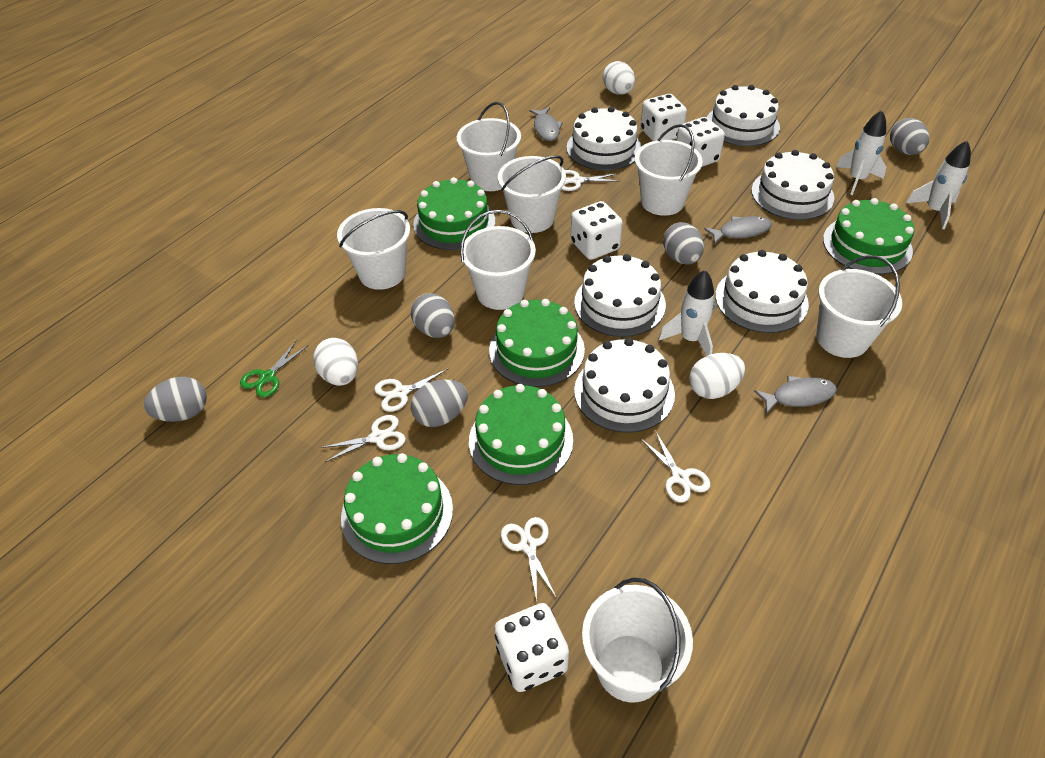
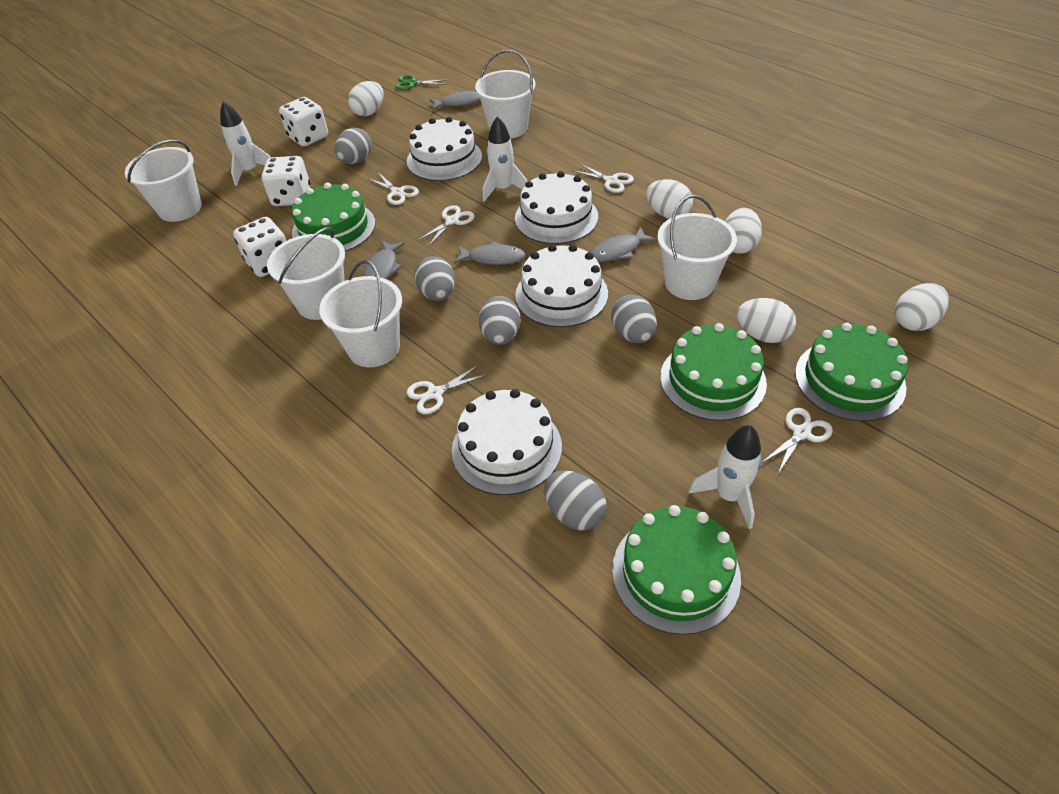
green cake: 5 -> 4
grey fish: 3 -> 4
white bucket: 7 -> 5
white cake: 6 -> 4
white dice: 4 -> 3
white egg: 3 -> 5

